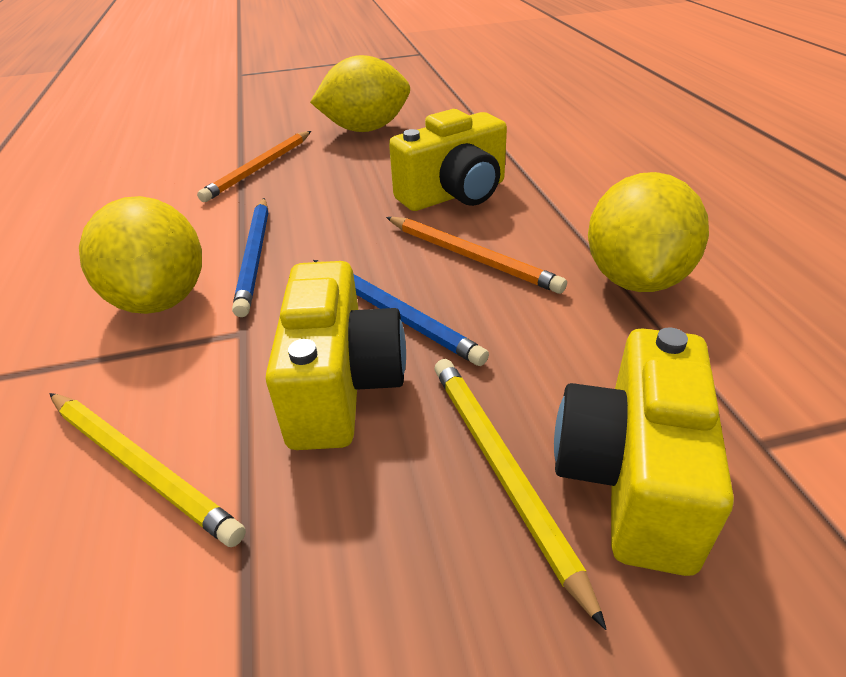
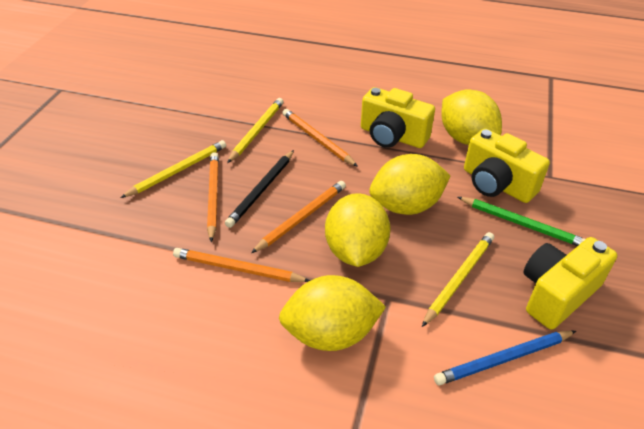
black pencil: 0 -> 1
blue pencil: 2 -> 1
green pencil: 0 -> 1
orange pencil: 2 -> 4
yellow lemon: 3 -> 4
yellow pencil: 2 -> 3

